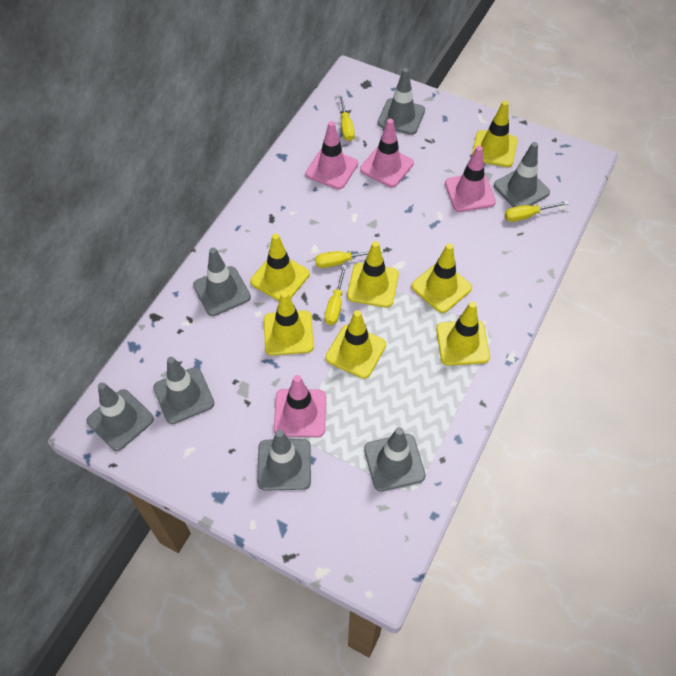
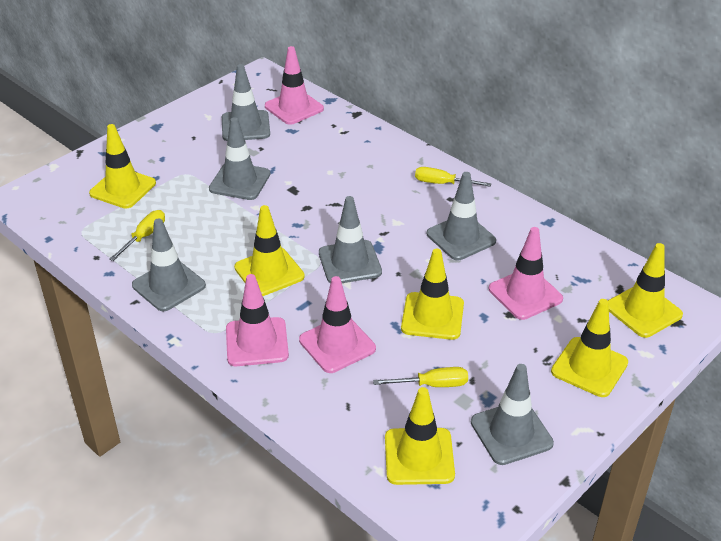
grey traffic cone: 7 -> 6
yellow screwdriver: 4 -> 3
yellow traffic cone: 7 -> 6

